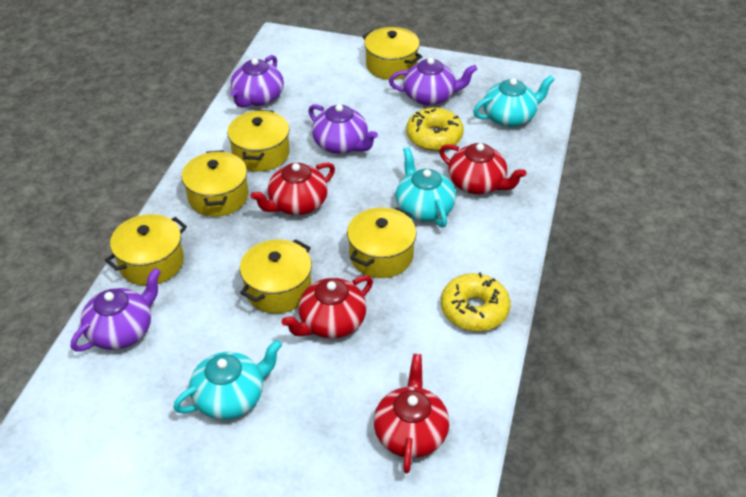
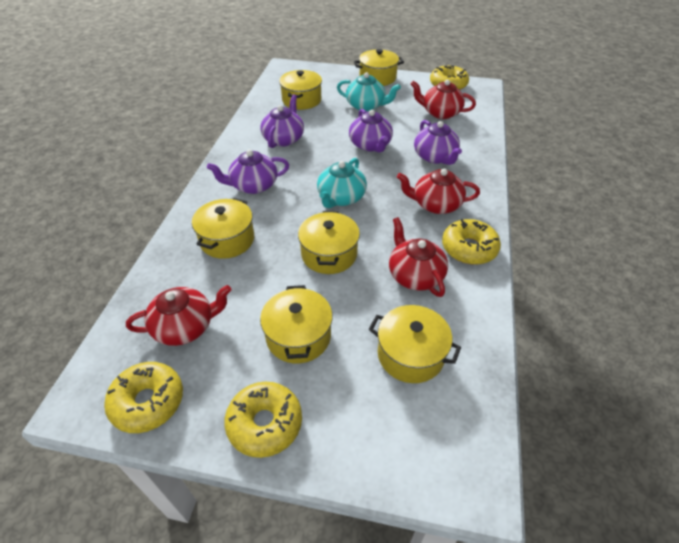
turquoise teapot: 3 -> 2
yellow donut: 2 -> 4

